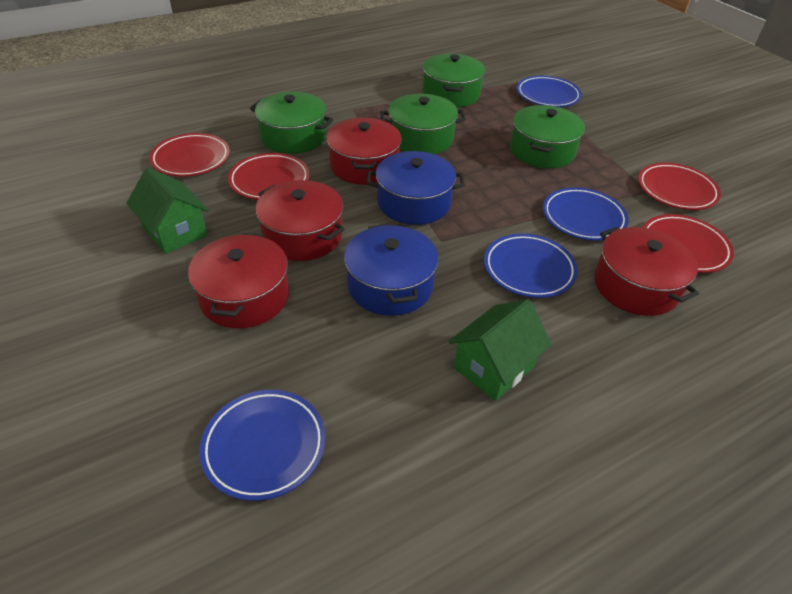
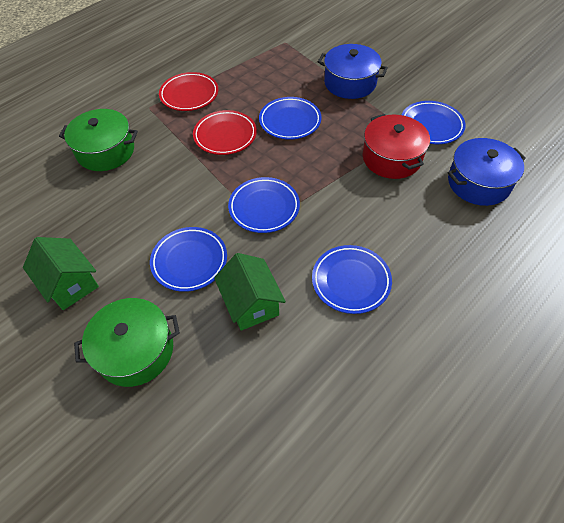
blue plate: 4 -> 5
green pot: 4 -> 2
red plate: 4 -> 2
red pot: 4 -> 1

